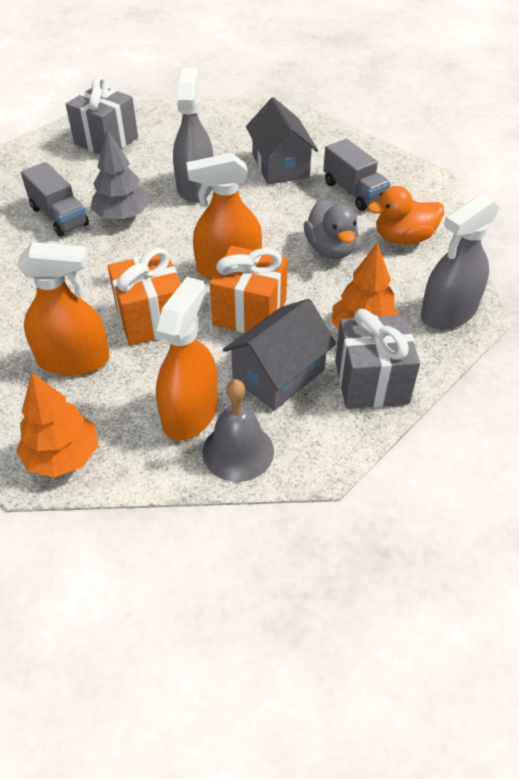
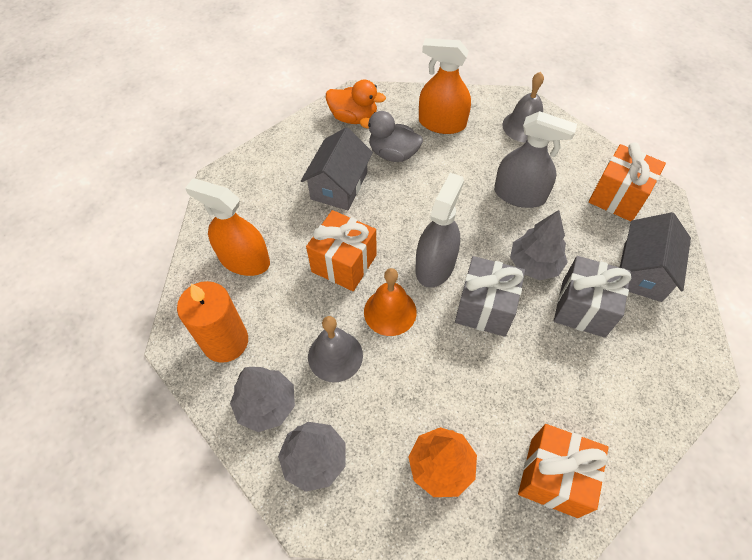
grey bell: 1 -> 2
grey tree: 1 -> 3
grey truck: 2 -> 0
orange bell: 0 -> 1
orange candle: 0 -> 1
orange gift: 2 -> 3
orange spray bottle: 3 -> 2
orange tree: 2 -> 1

